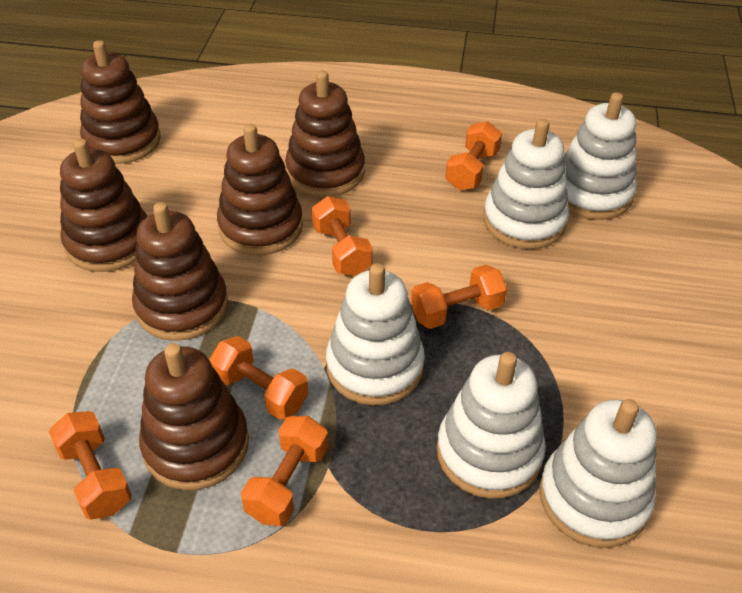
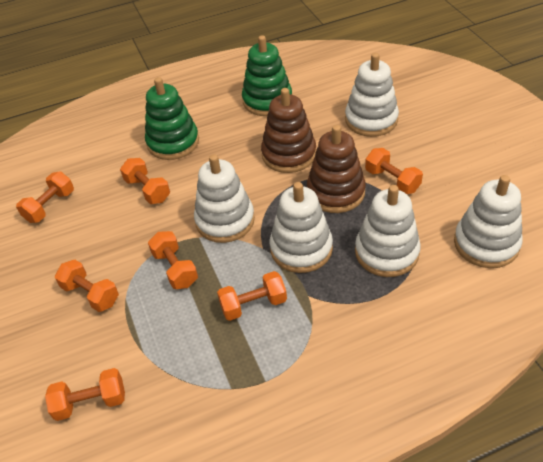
brown stacking toy: 6 -> 2
green stacking toy: 0 -> 2
orange dumbbell: 6 -> 7

